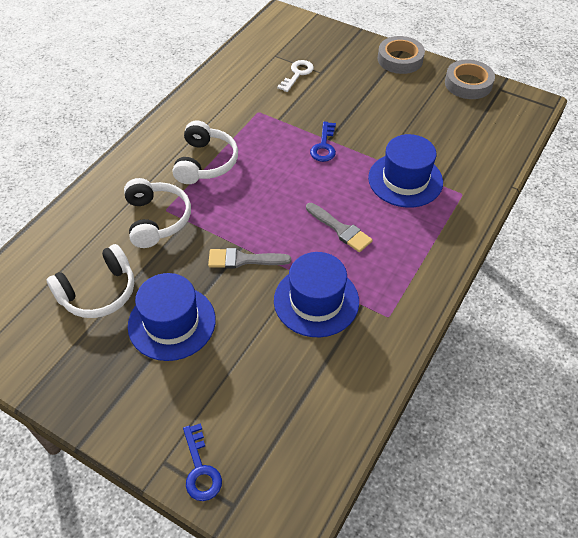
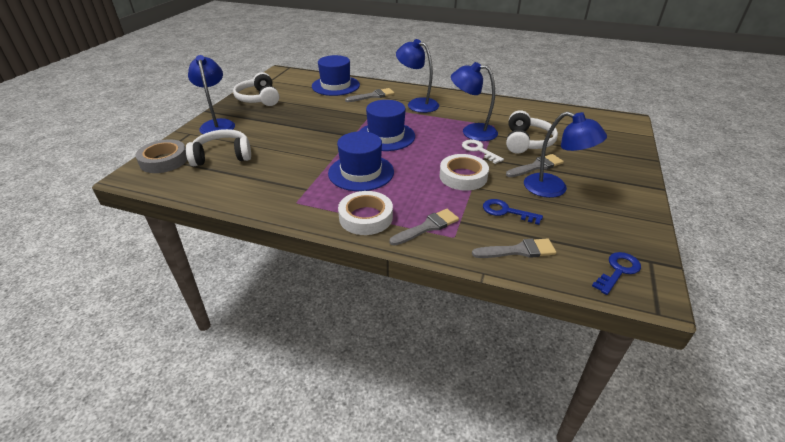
blue lamp: 0 -> 4
grey brush: 2 -> 4
grey tape: 2 -> 1
white tape: 0 -> 2

